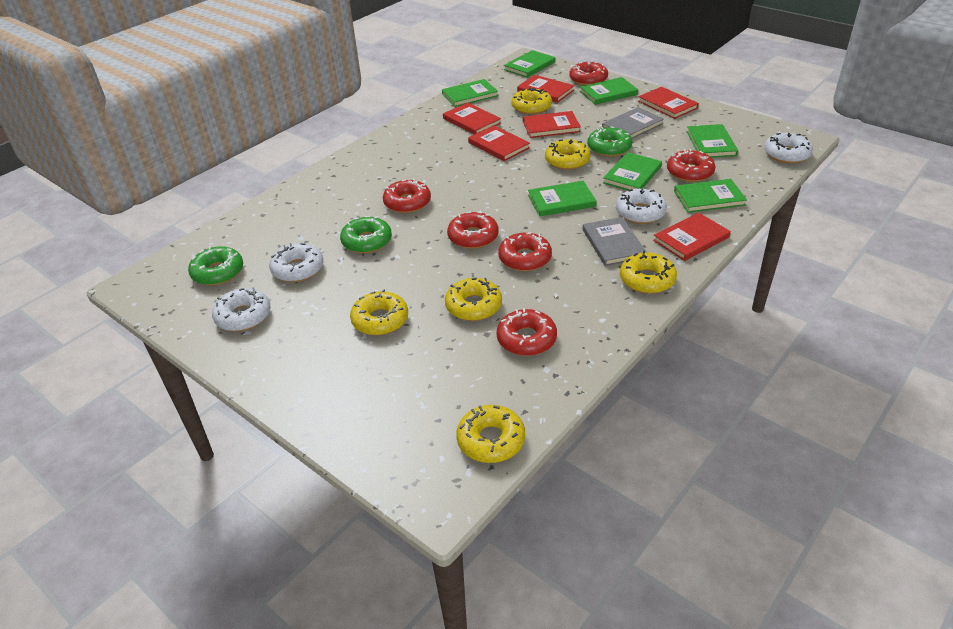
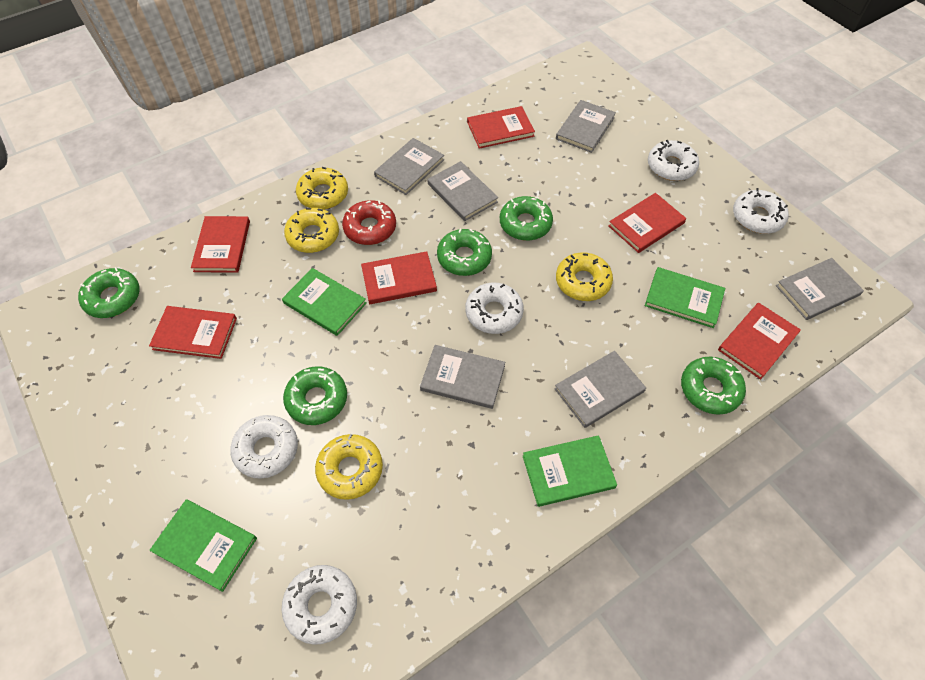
green book: 7 -> 4
green donut: 3 -> 5
grey book: 2 -> 6
red donut: 6 -> 1
white donut: 4 -> 5
yellow donut: 6 -> 4

